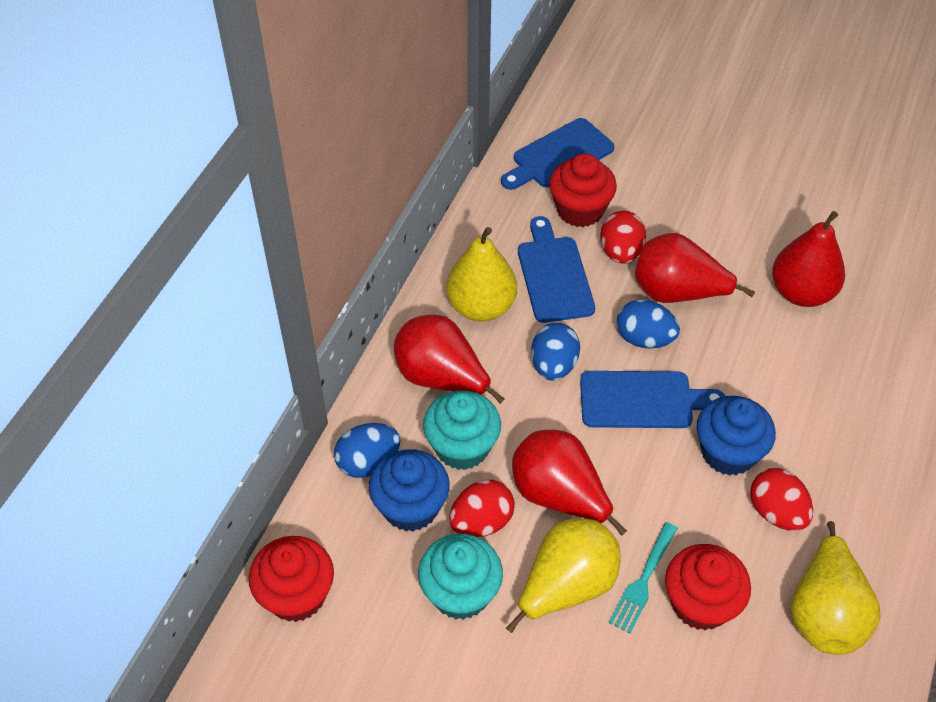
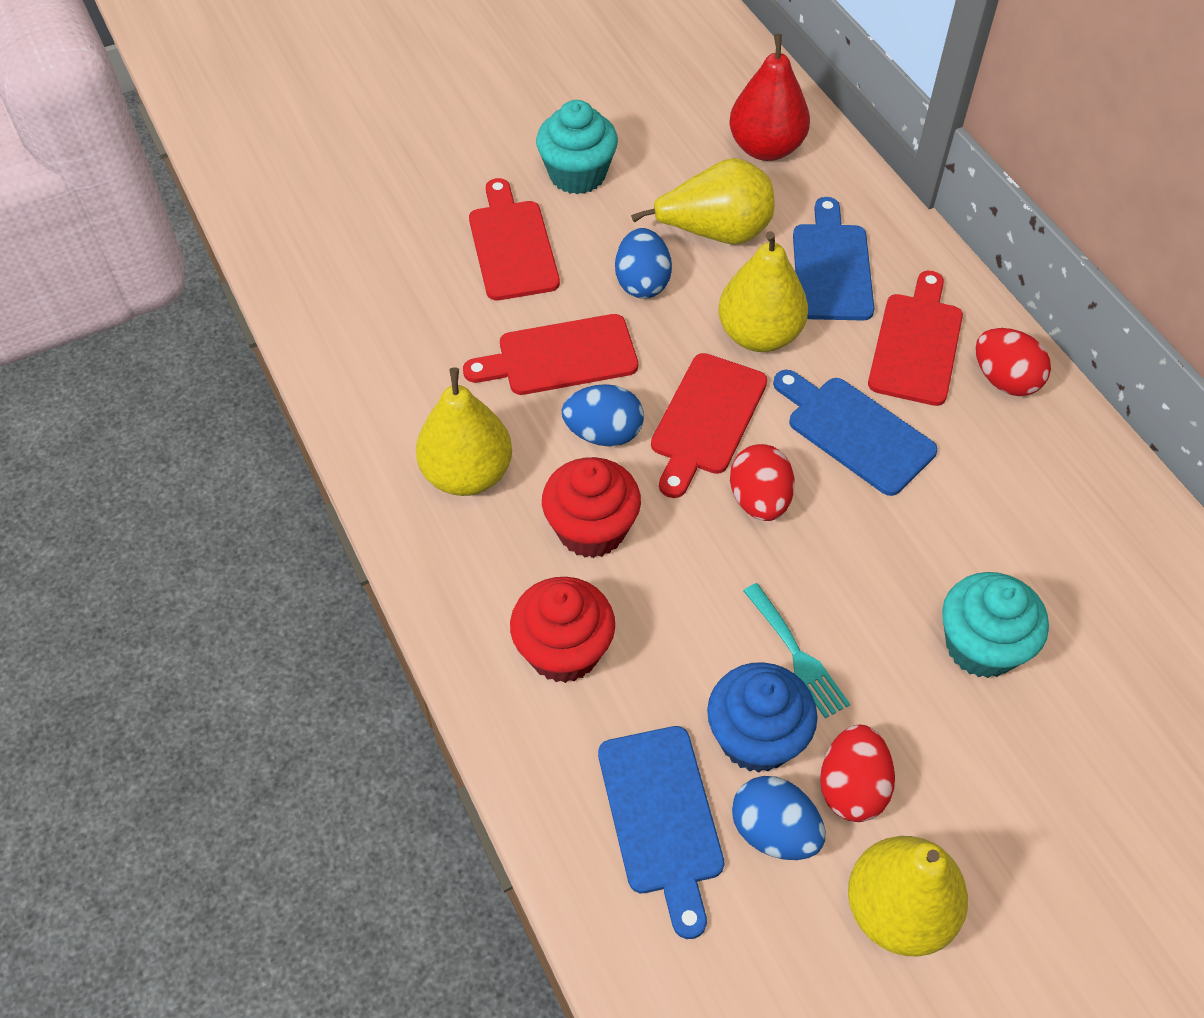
blue cupcake: 2 -> 1
red cupcake: 3 -> 2
red cutting board: 0 -> 4
red pear: 4 -> 1
yellow pear: 3 -> 4

